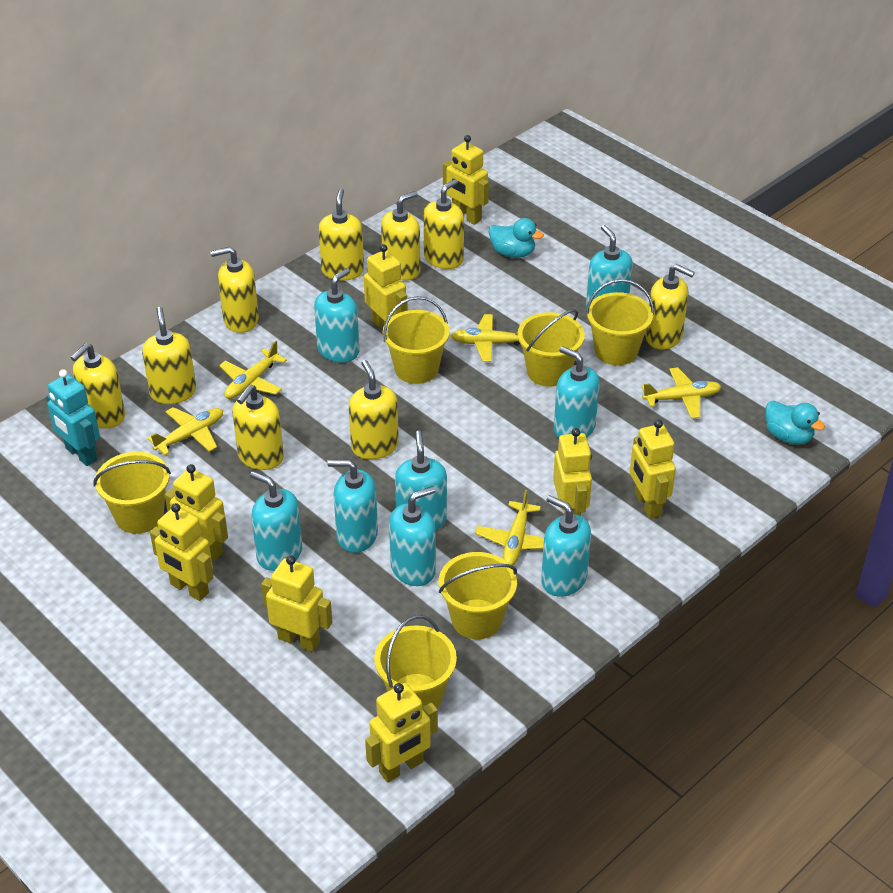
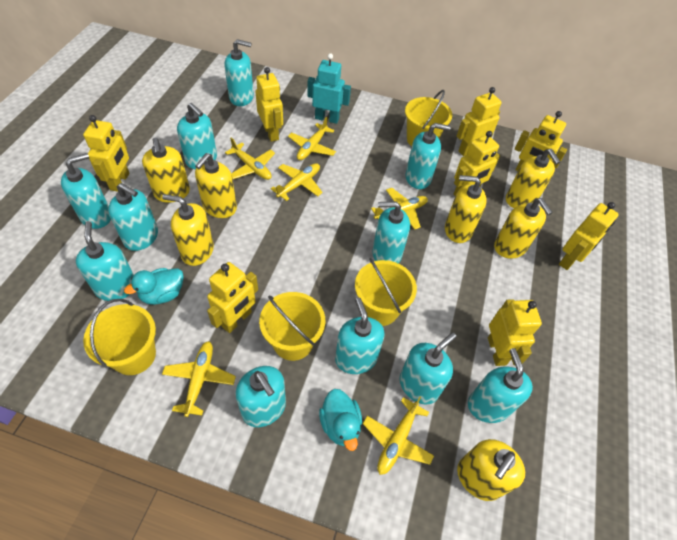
turquoise soap dispenser: 8 -> 11
yellow bucket: 6 -> 4
yellow plane: 5 -> 6
yellow soap dispenser: 9 -> 7

